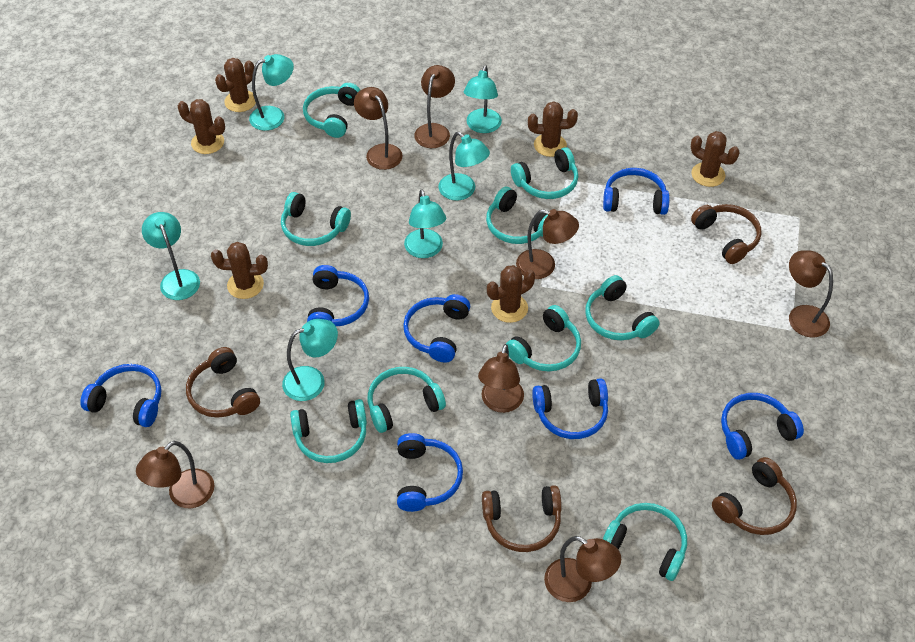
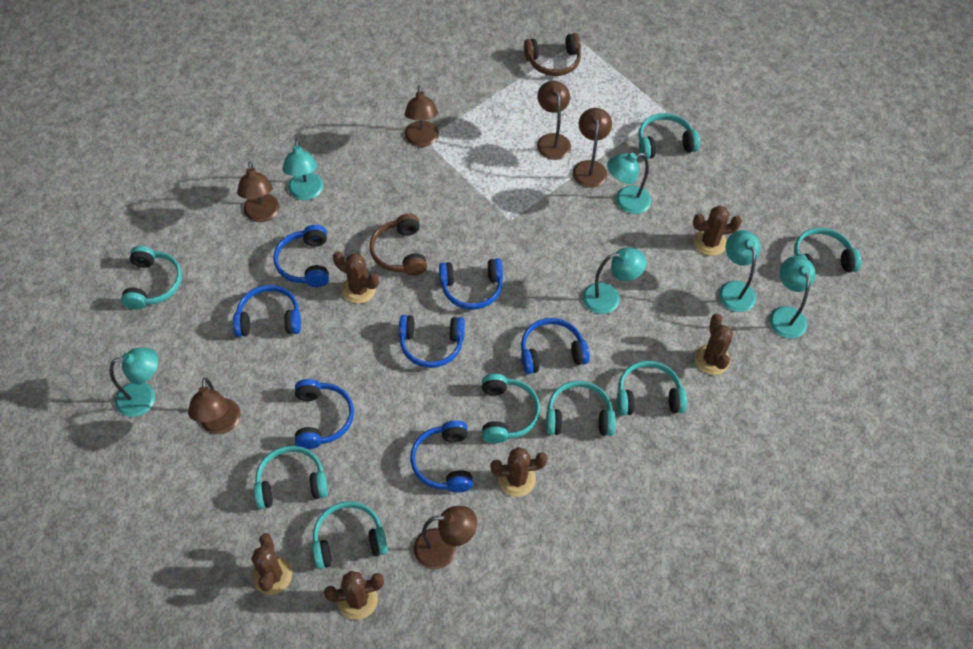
brown headphones: 4 -> 2
brown lamp: 7 -> 6
turquoise headphones: 9 -> 8

